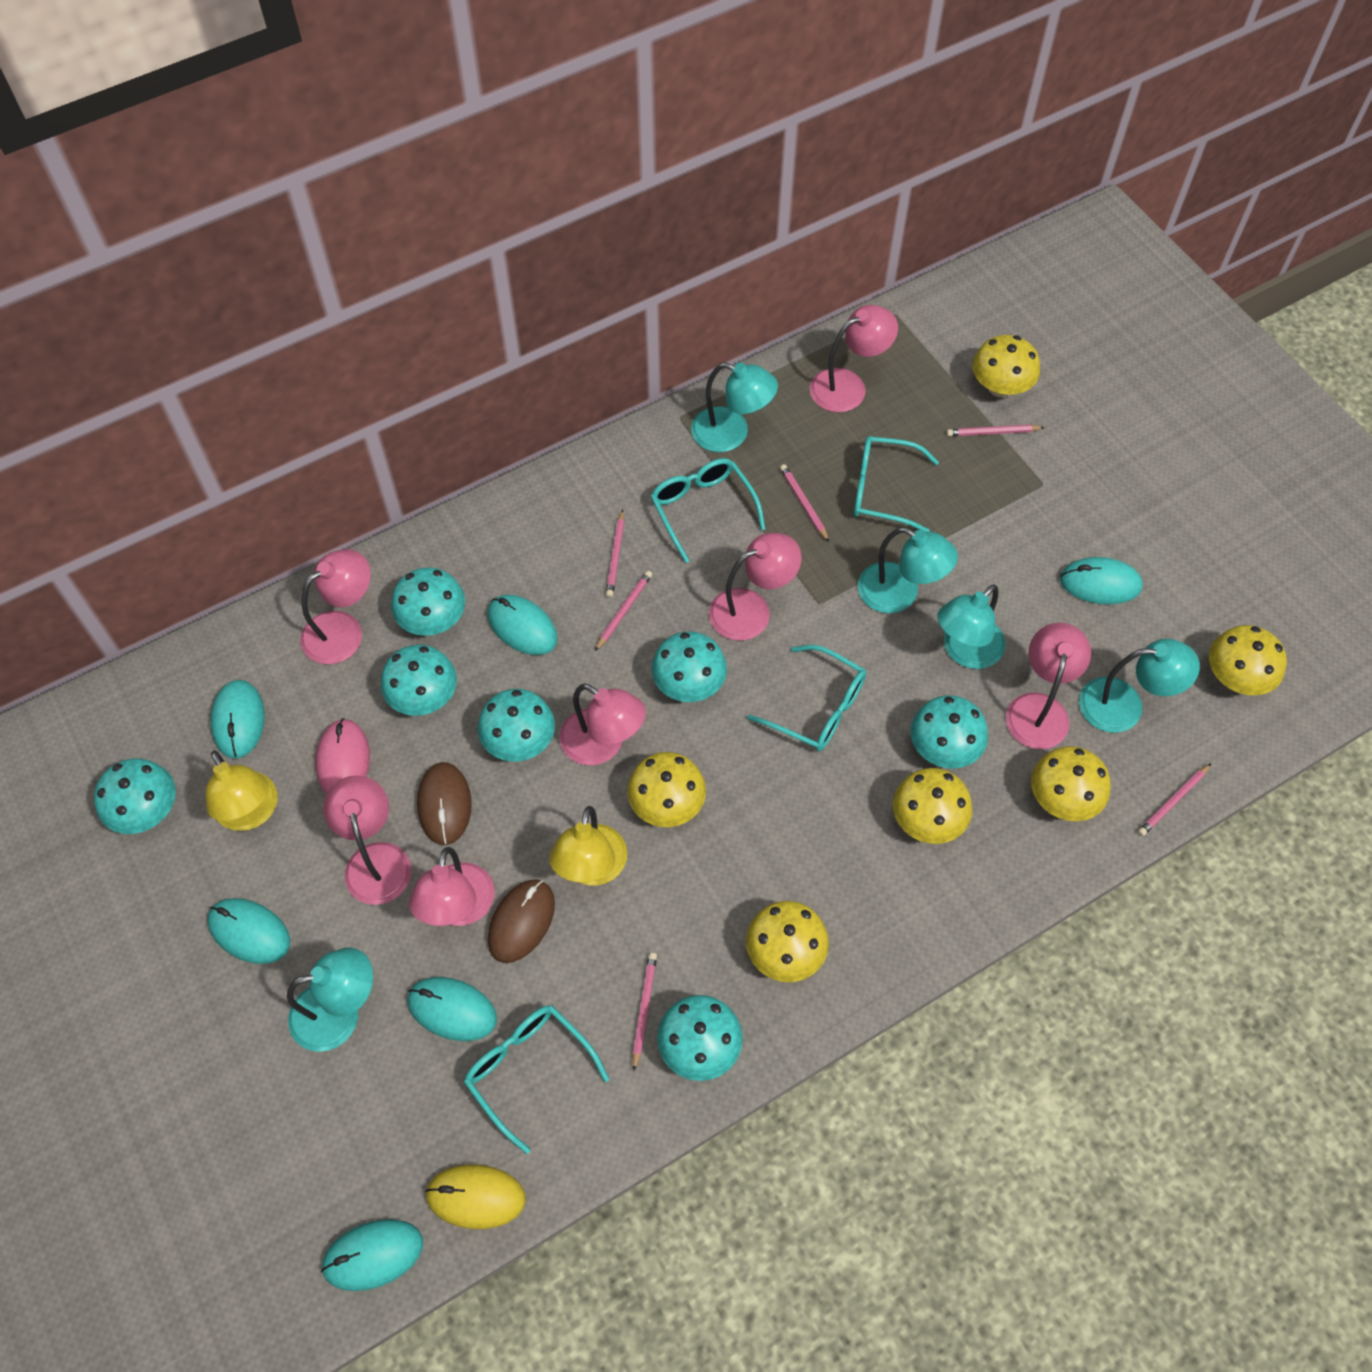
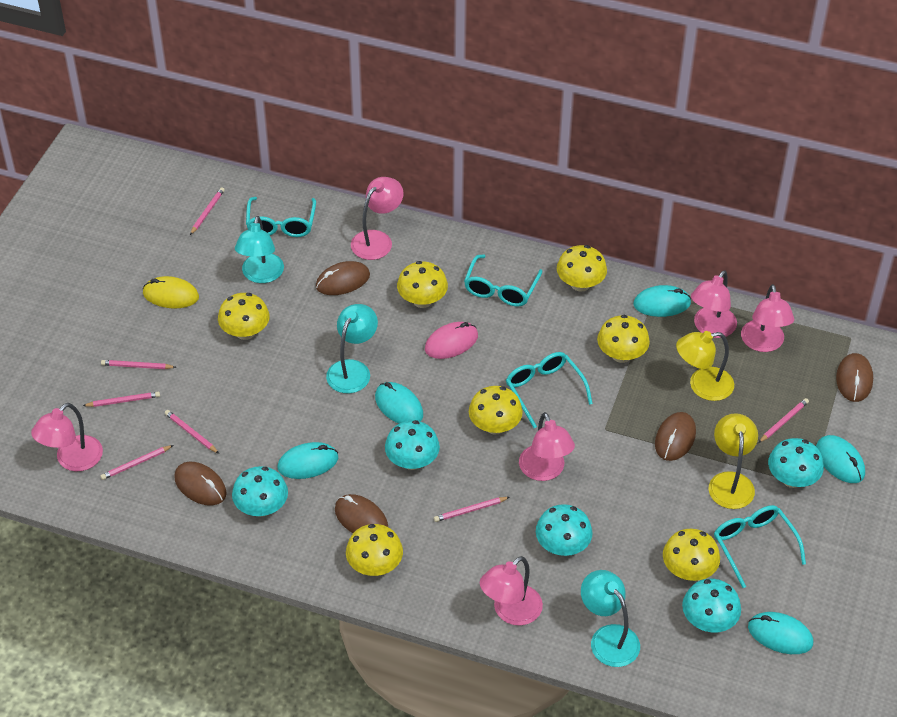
brown mouse: 2 -> 5
pink lamp: 7 -> 6
pink pencil: 6 -> 7
turquoise lamp: 5 -> 3
turquoise mouse: 6 -> 5
turquoise mushroom: 7 -> 5
yellow mushroom: 6 -> 7

